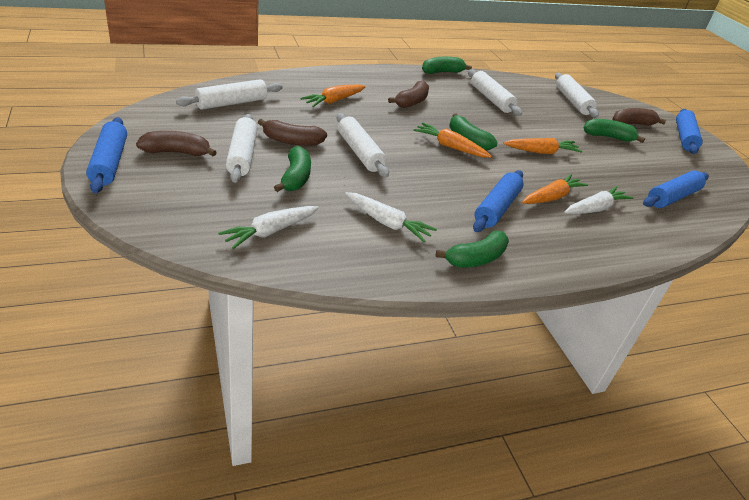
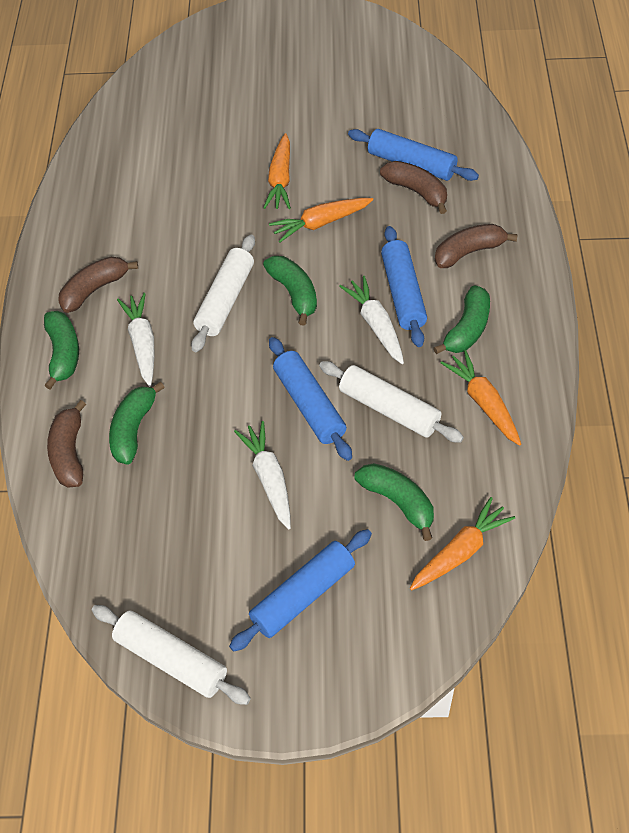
white rolling pin: 5 -> 3

